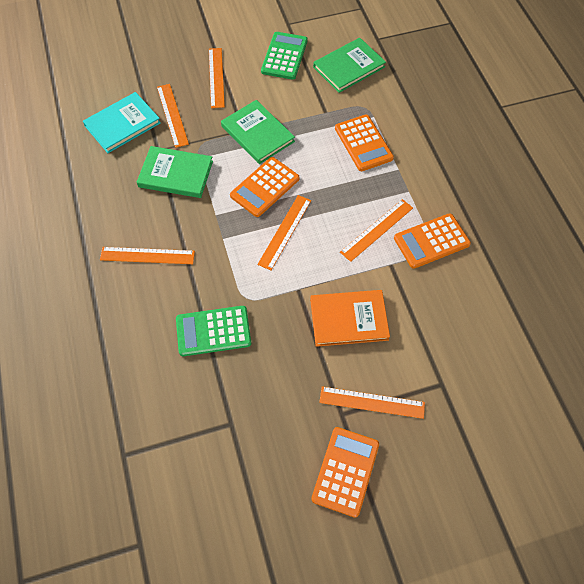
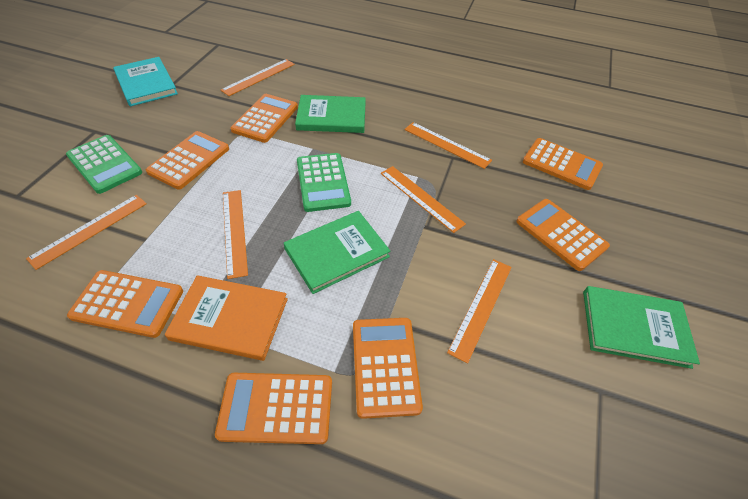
orange calculator: 4 -> 7

